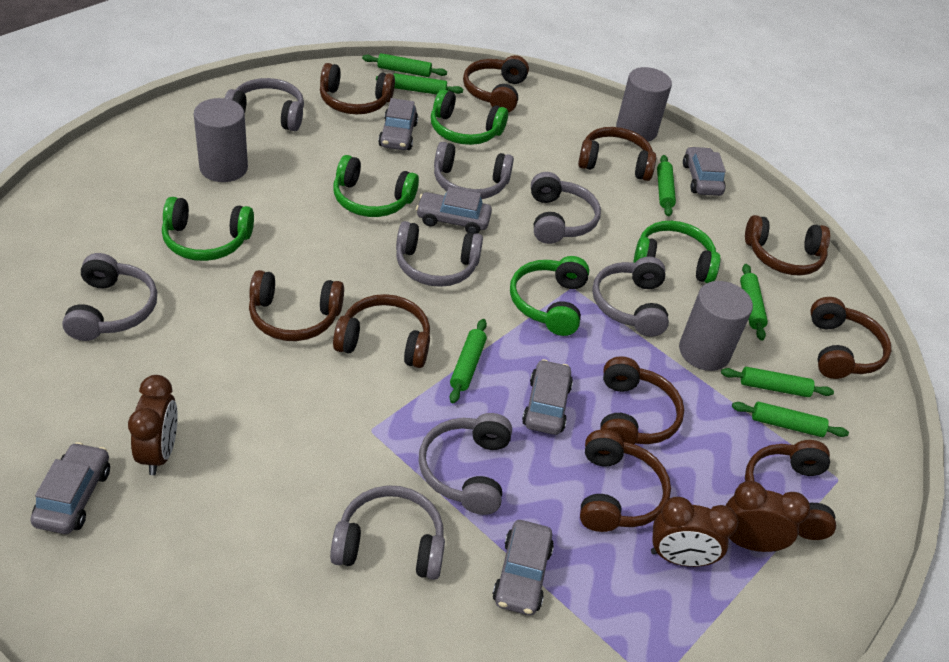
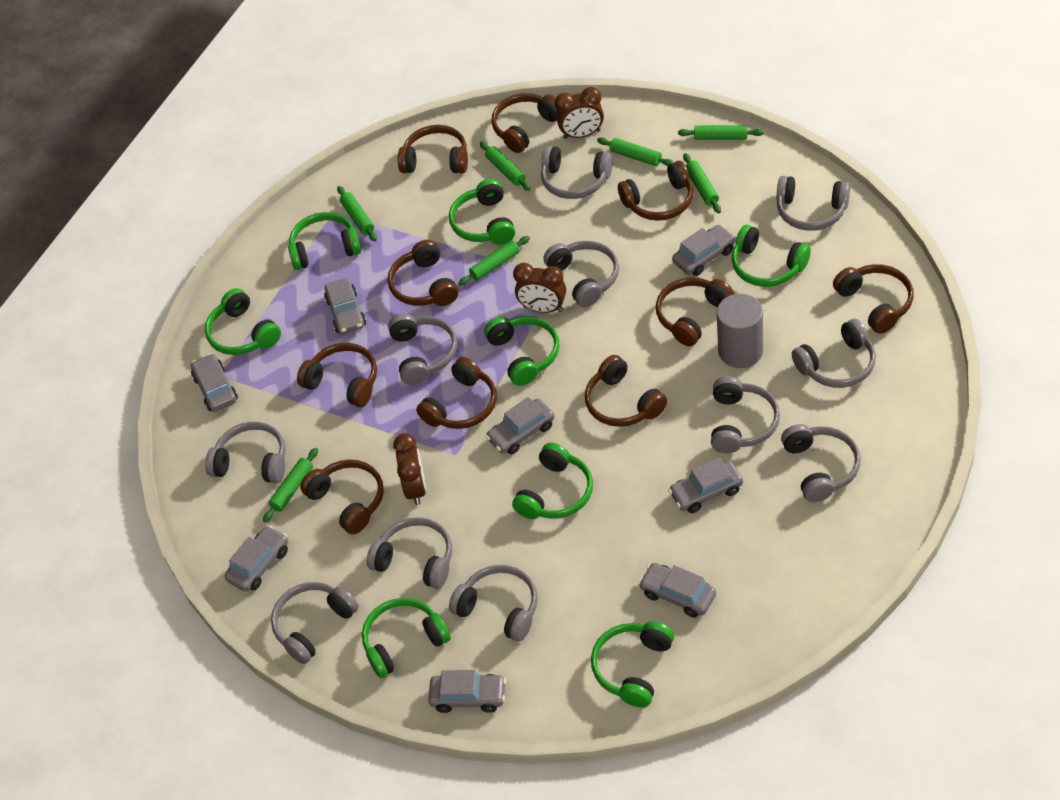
green headphones: 5 -> 8
grey car: 6 -> 8
grey cylinder: 3 -> 1
grey headphones: 8 -> 11

